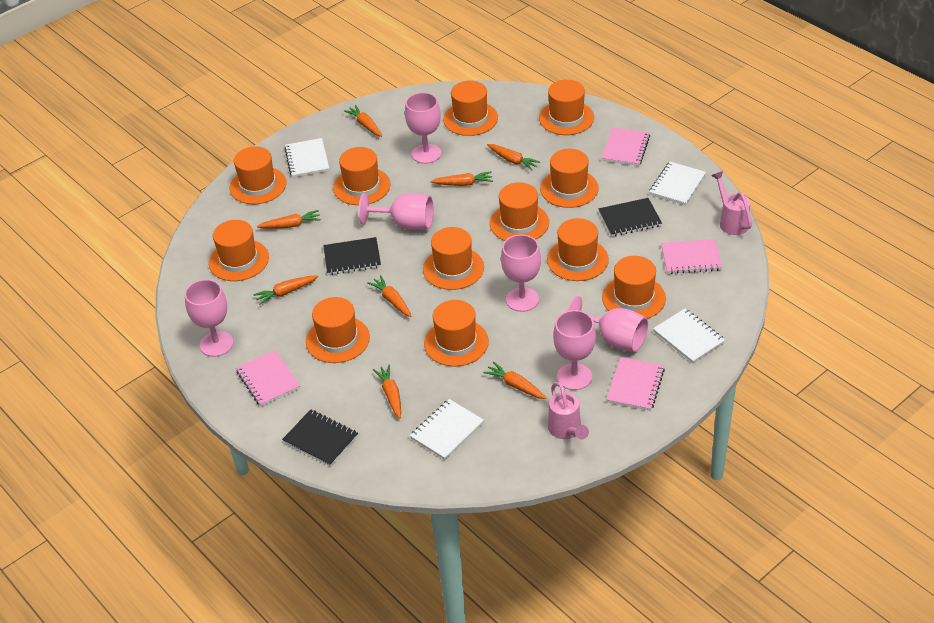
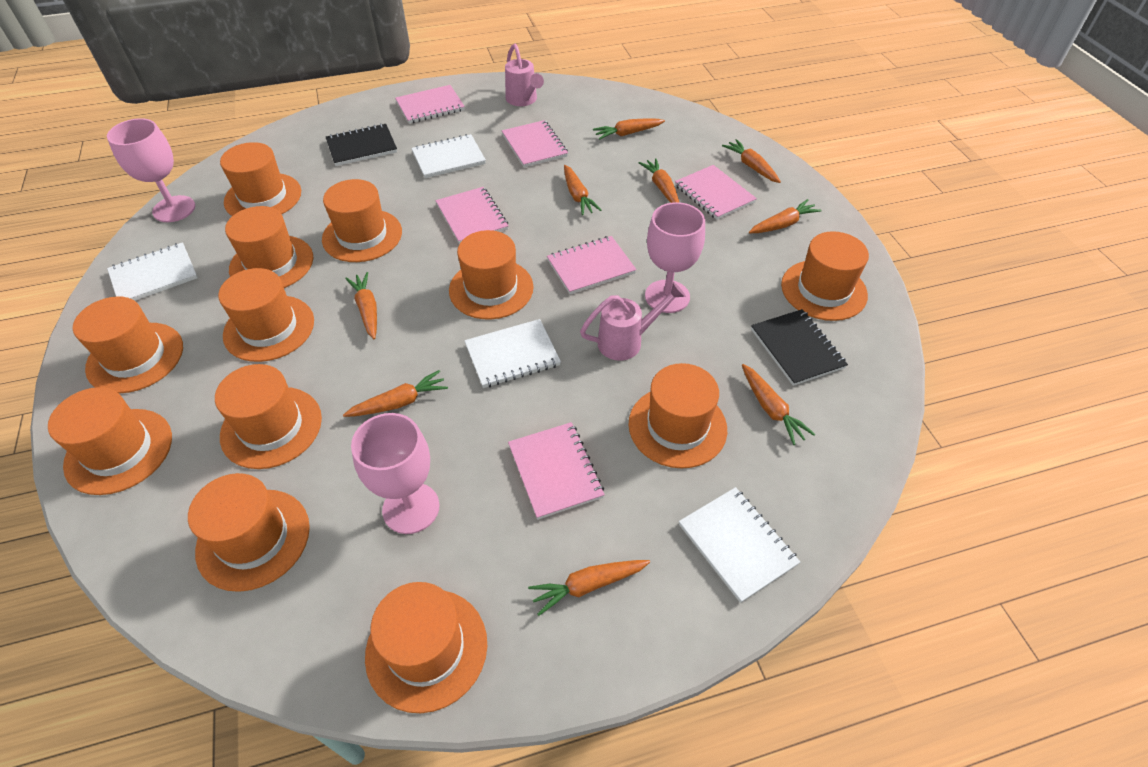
black notebook: 3 -> 2
orange carrot: 8 -> 9
pink goblet: 6 -> 3
pink notebook: 4 -> 6

